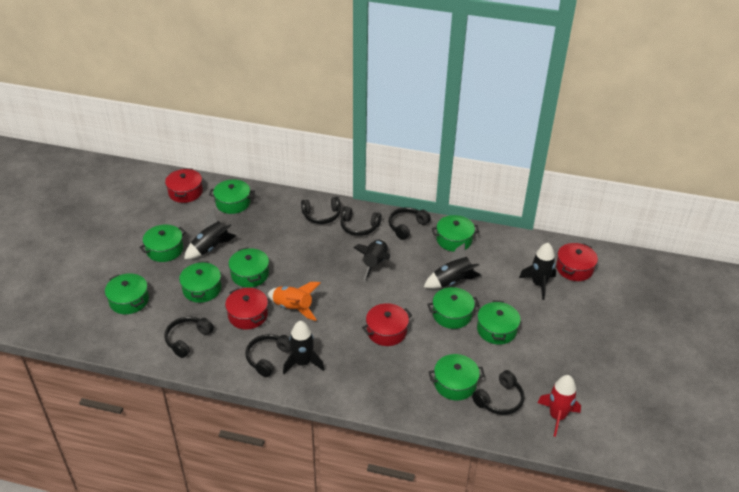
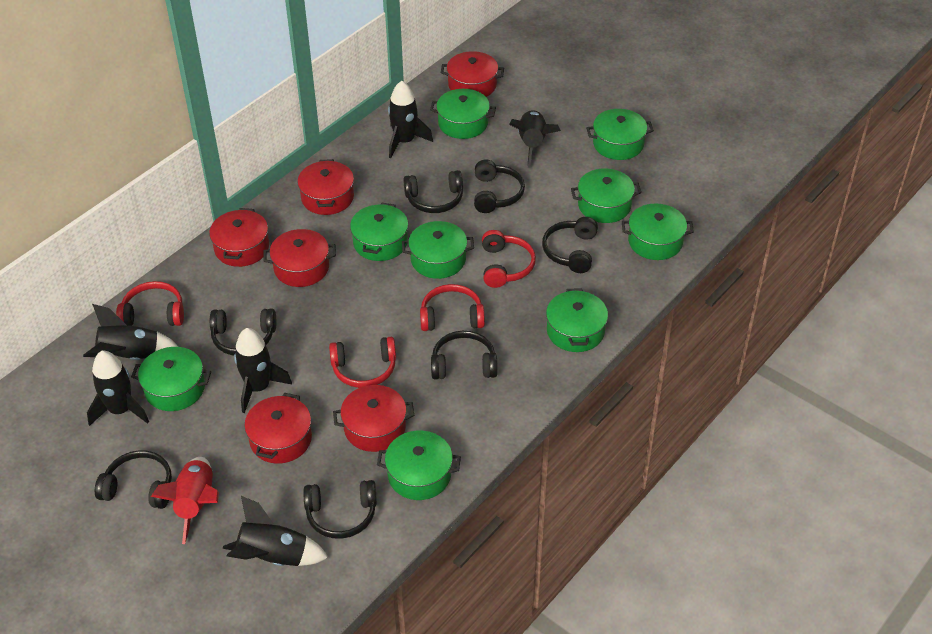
black headphones: 6 -> 7
black rocket: 5 -> 6
orange rocket: 1 -> 0
red headphones: 0 -> 4
red pot: 4 -> 6

